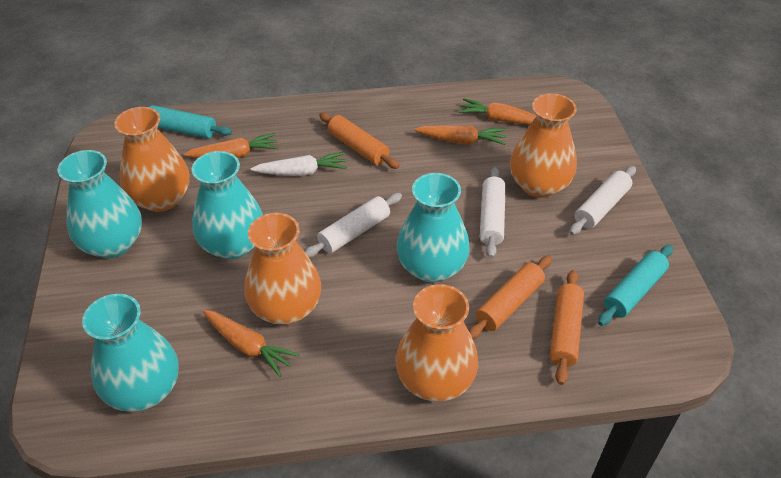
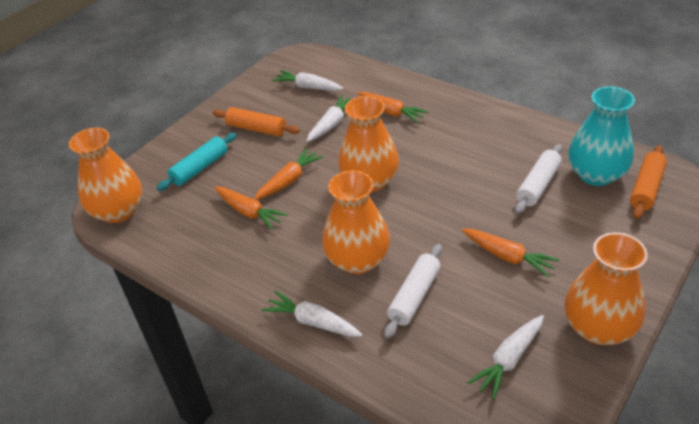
orange rolling pin: 3 -> 2
turquoise rolling pin: 2 -> 1
turquoise vase: 4 -> 1
white carrot: 1 -> 4
white rolling pin: 3 -> 2

